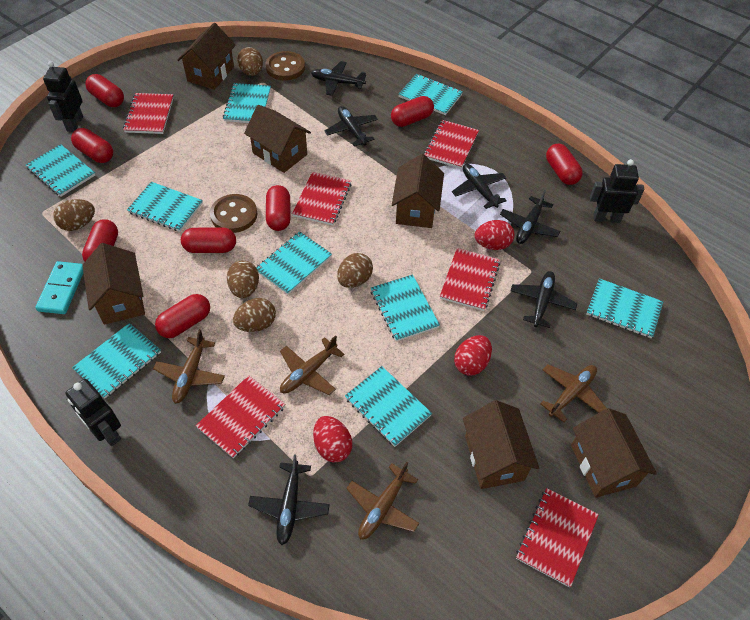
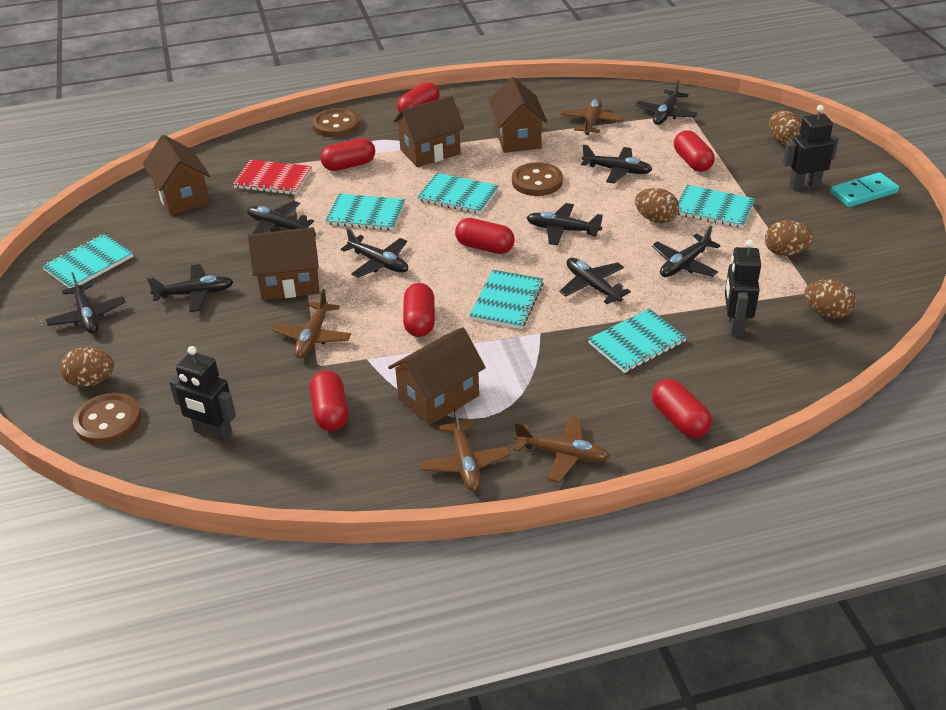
black plane: 6 -> 9
brown button: 2 -> 3
brown house: 6 -> 5
red capsule: 8 -> 7
red egg: 3 -> 0
red notebook: 6 -> 1
turquoise notebook: 9 -> 6

